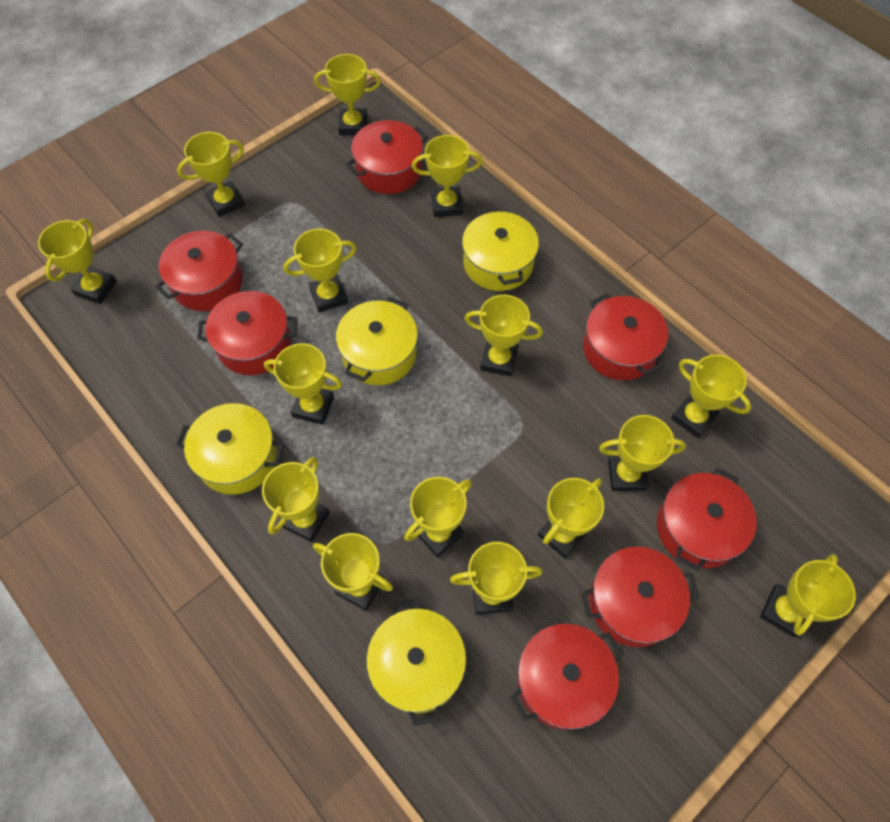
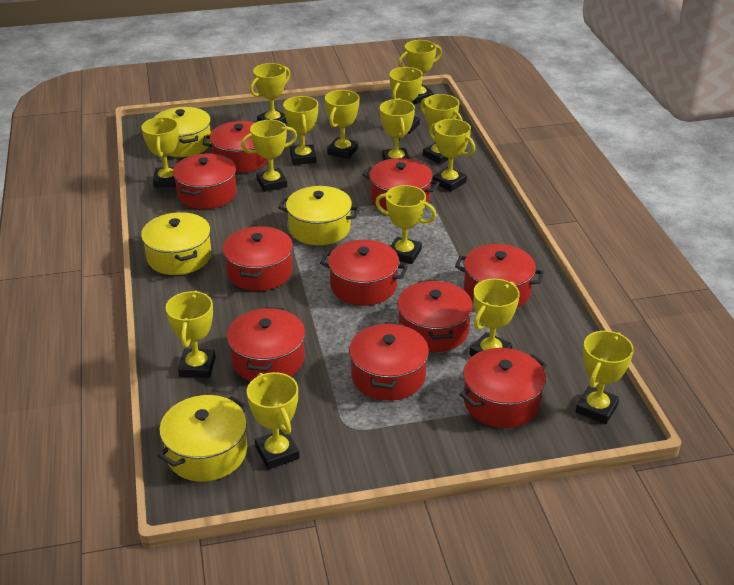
red pot: 7 -> 10

